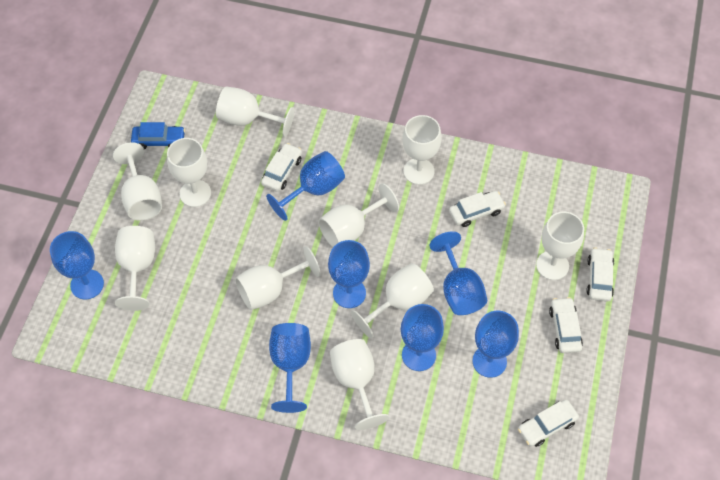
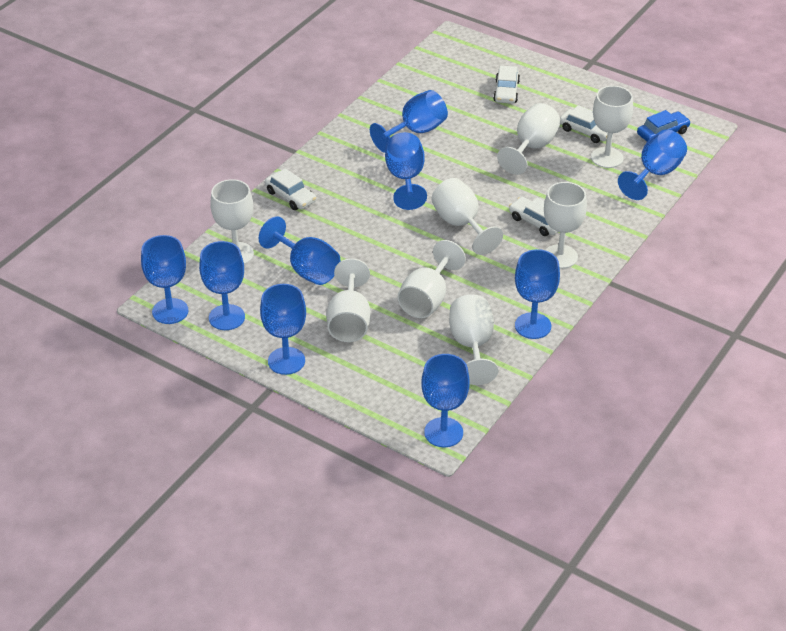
blue goblet: 7 -> 9
white car: 5 -> 4
white goblet: 10 -> 8

